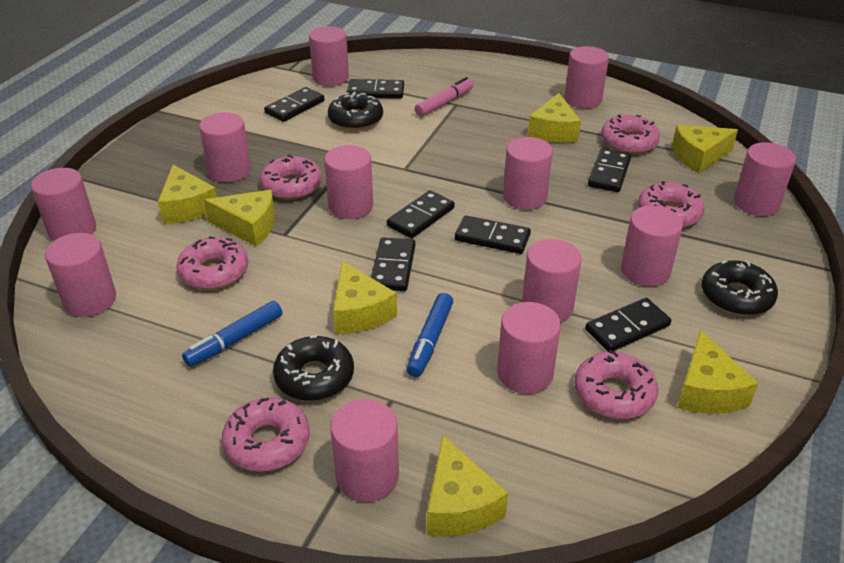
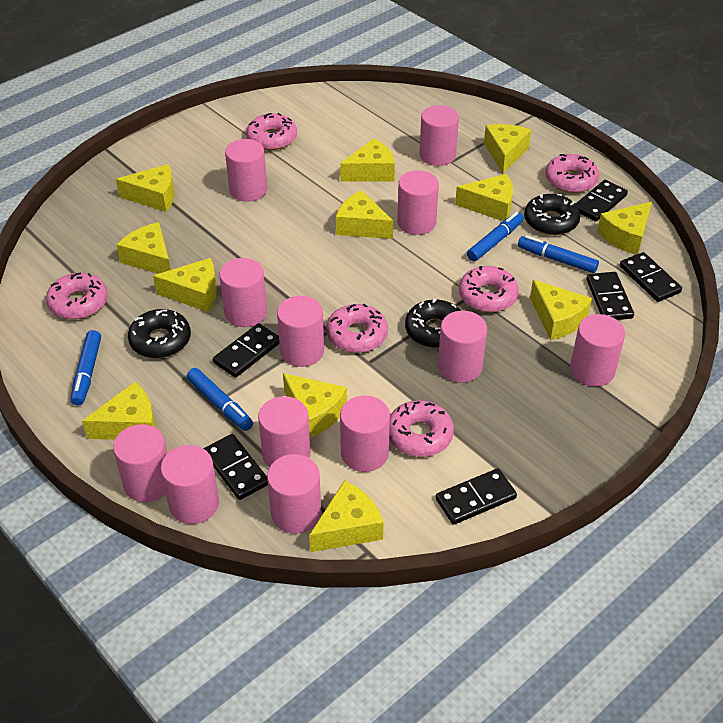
black domino: 7 -> 6
blue marker: 2 -> 4
pink marker: 1 -> 0
yellow cheese: 7 -> 12

